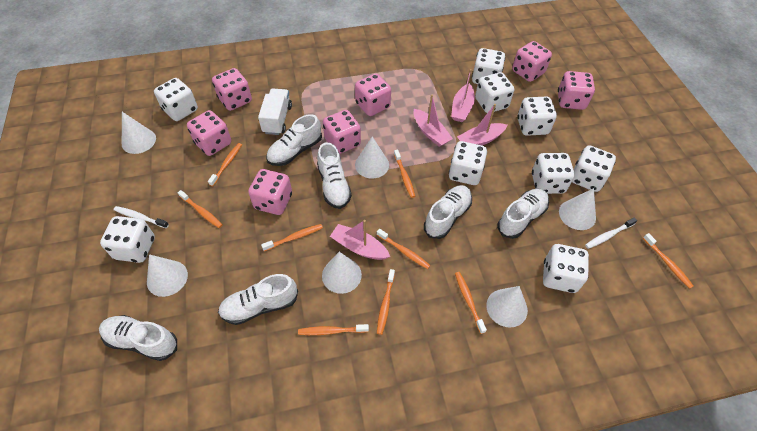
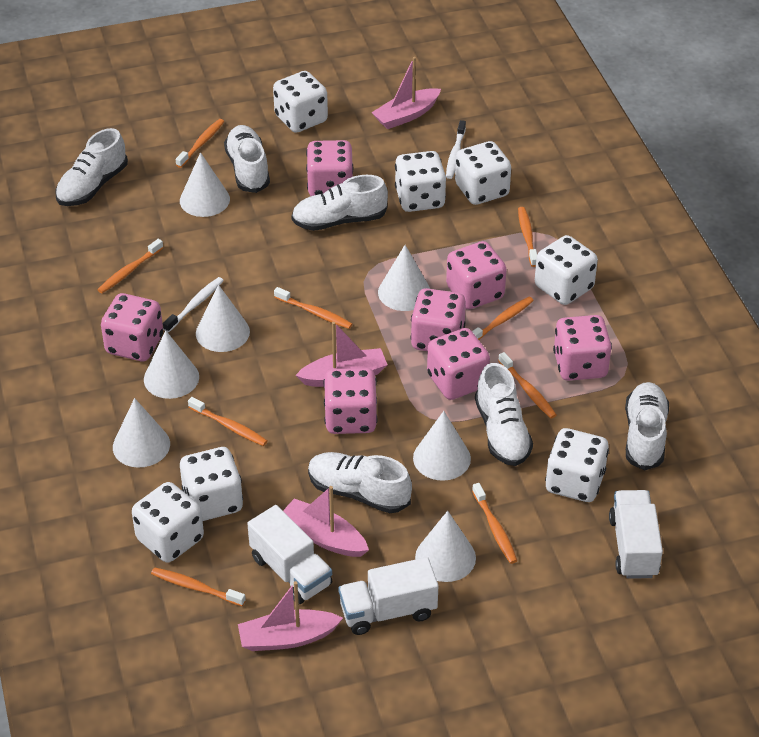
white cone: 6 -> 7
white dice: 9 -> 7
white truck: 1 -> 3

